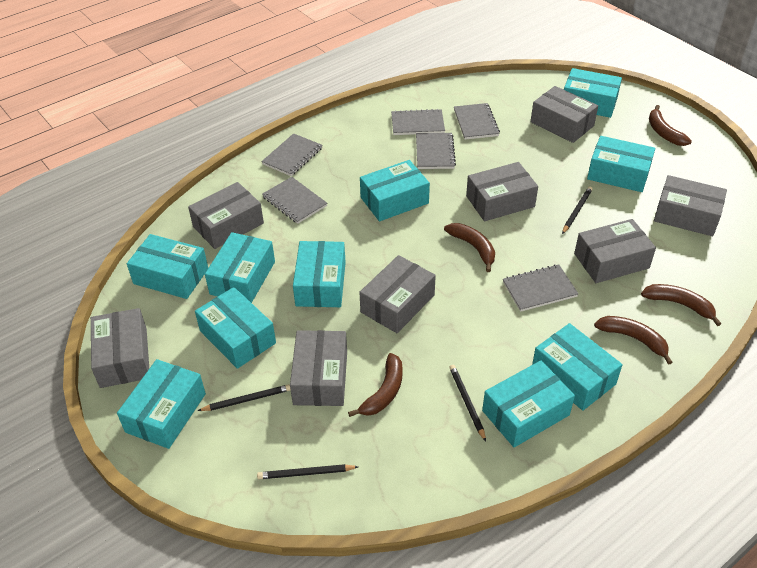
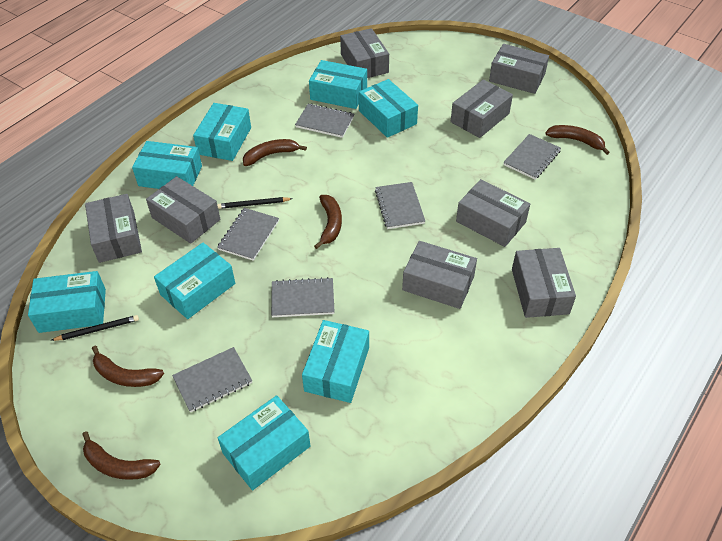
black pencil: 4 -> 2
turquoise box: 10 -> 8

